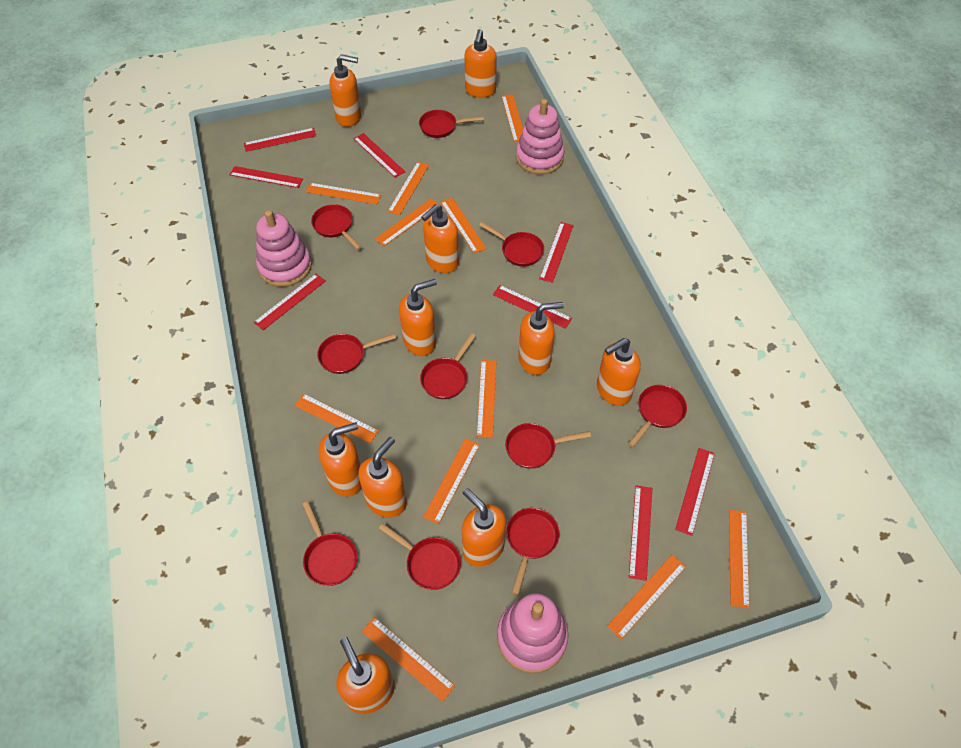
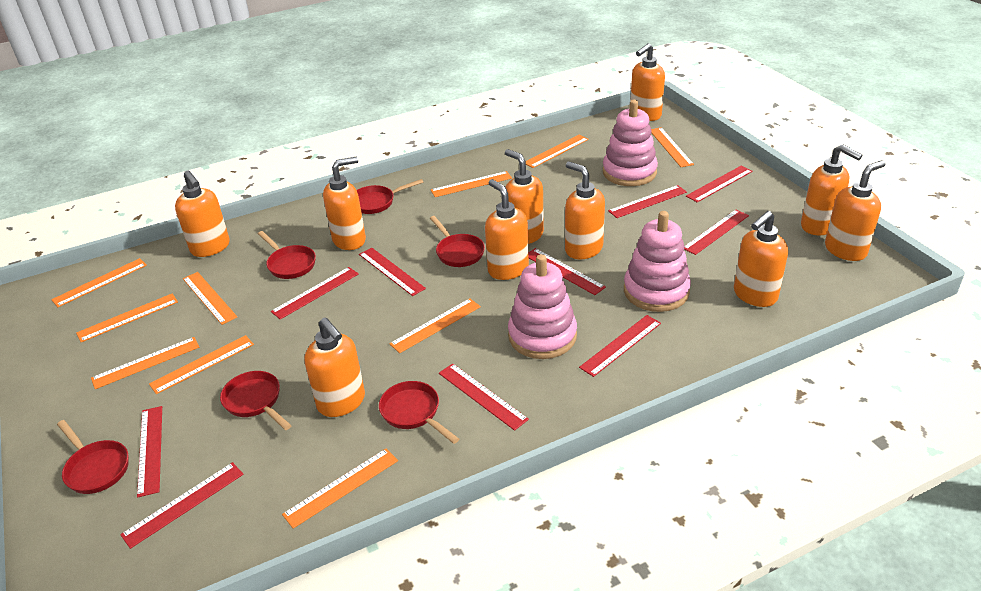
orange ruler: 11 -> 10
red pan: 10 -> 6
red ruler: 8 -> 10

